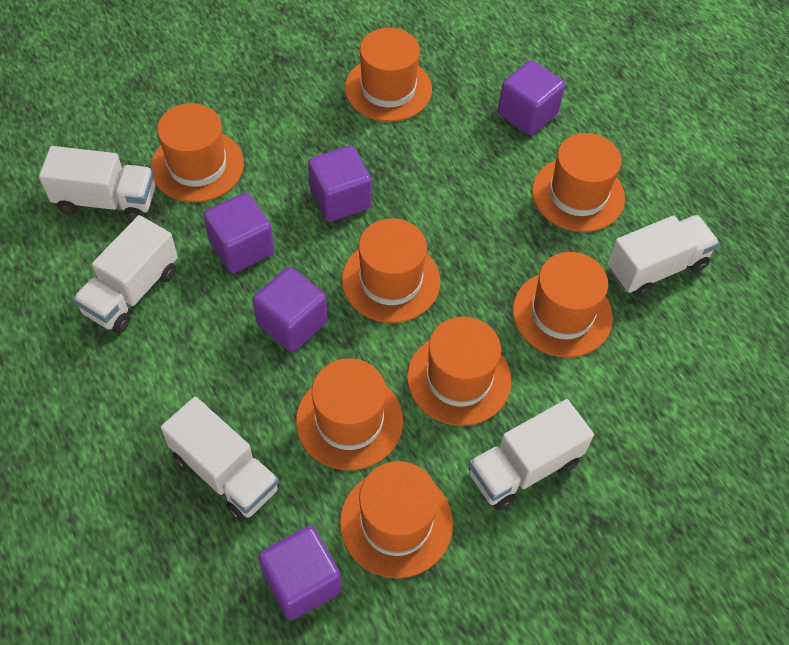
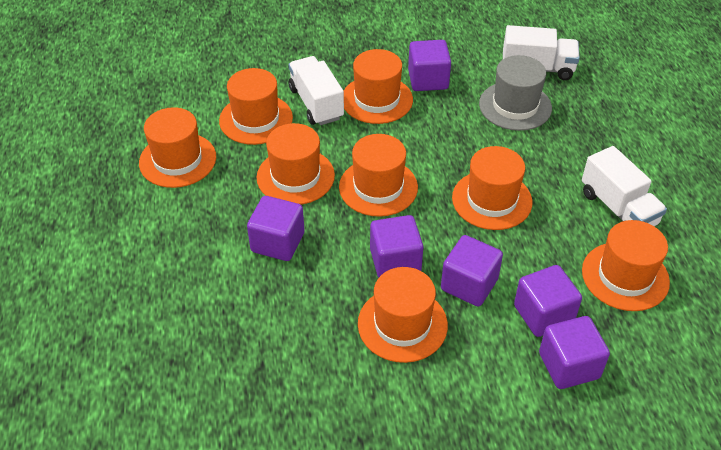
grey hat: 0 -> 1
purple cube: 5 -> 6
white truck: 5 -> 3

